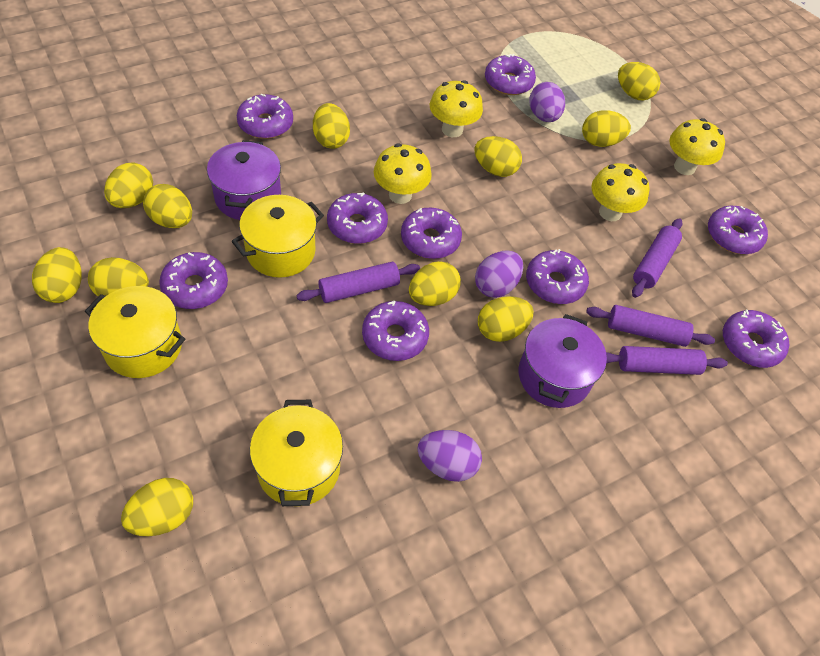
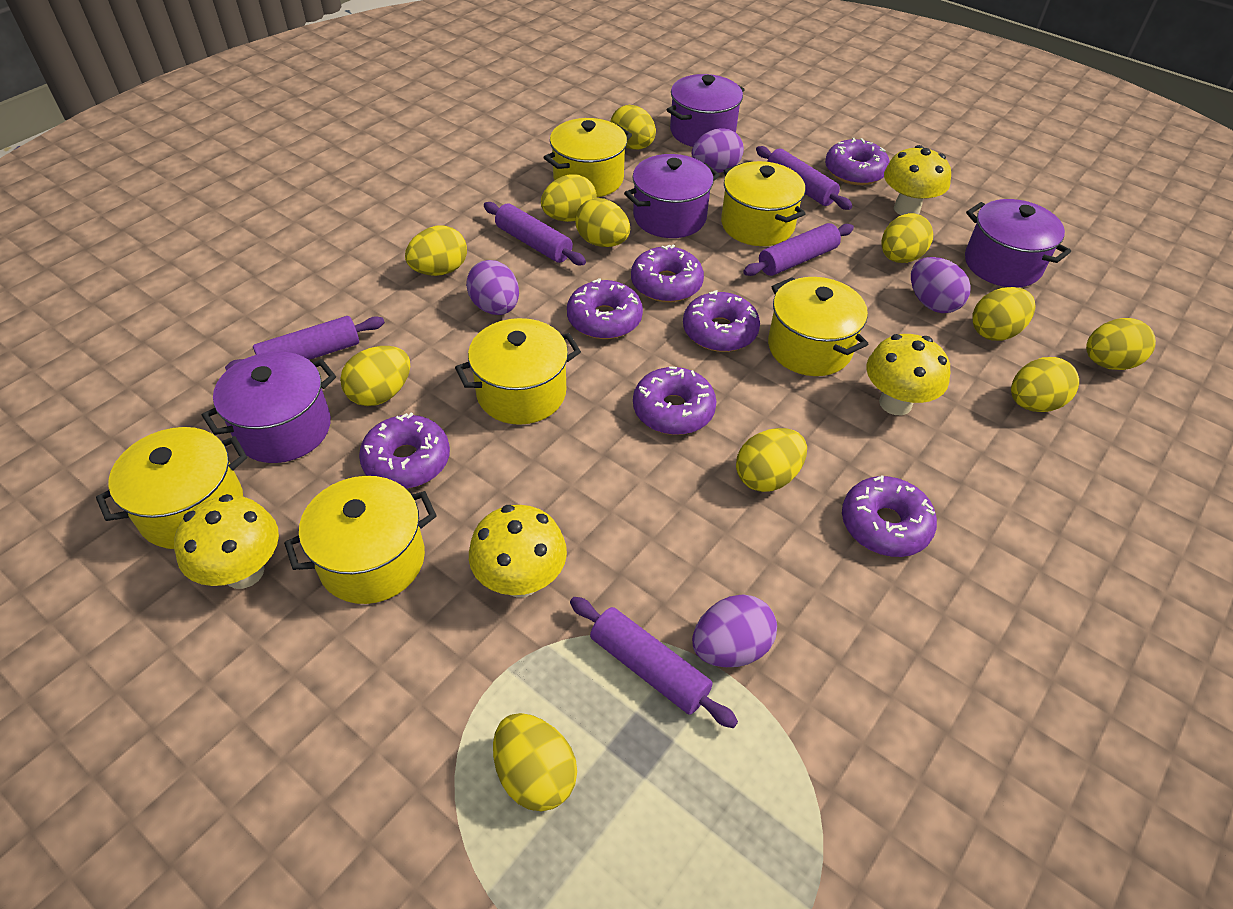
purple donut: 9 -> 7
purple egg: 3 -> 4
purple pot: 2 -> 4
purple rolling pin: 4 -> 5
yellow pot: 3 -> 6

